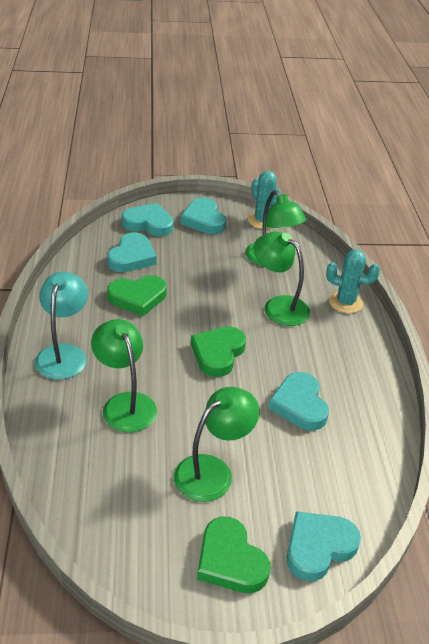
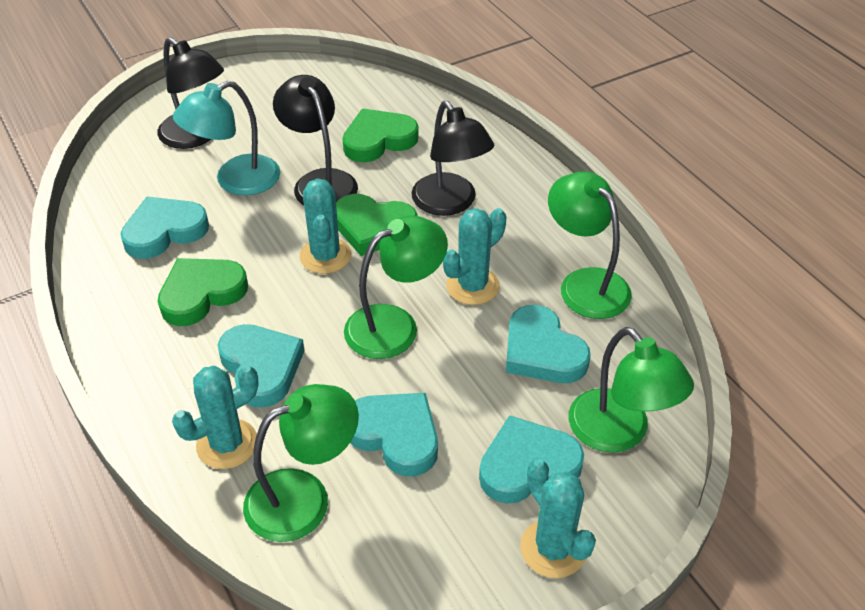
black lamp: 0 -> 3
turquoise cactus: 2 -> 4

